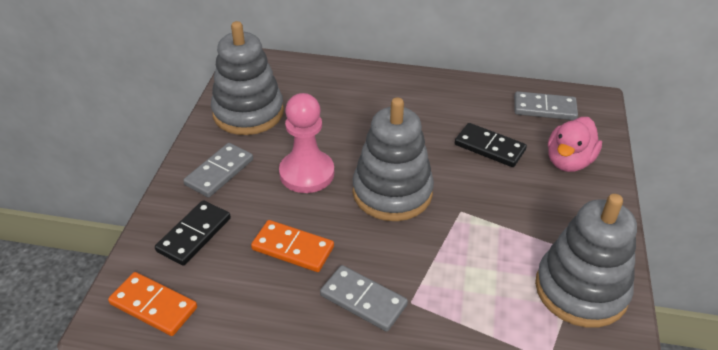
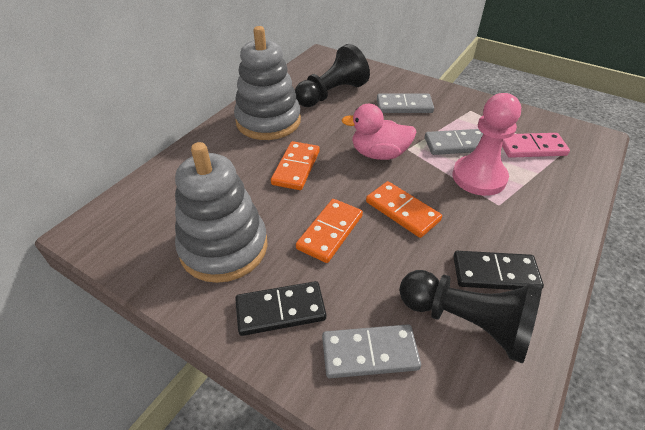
black pawn: 0 -> 2
grey stacking toy: 3 -> 2
orange domino: 2 -> 3
pink domino: 0 -> 1

